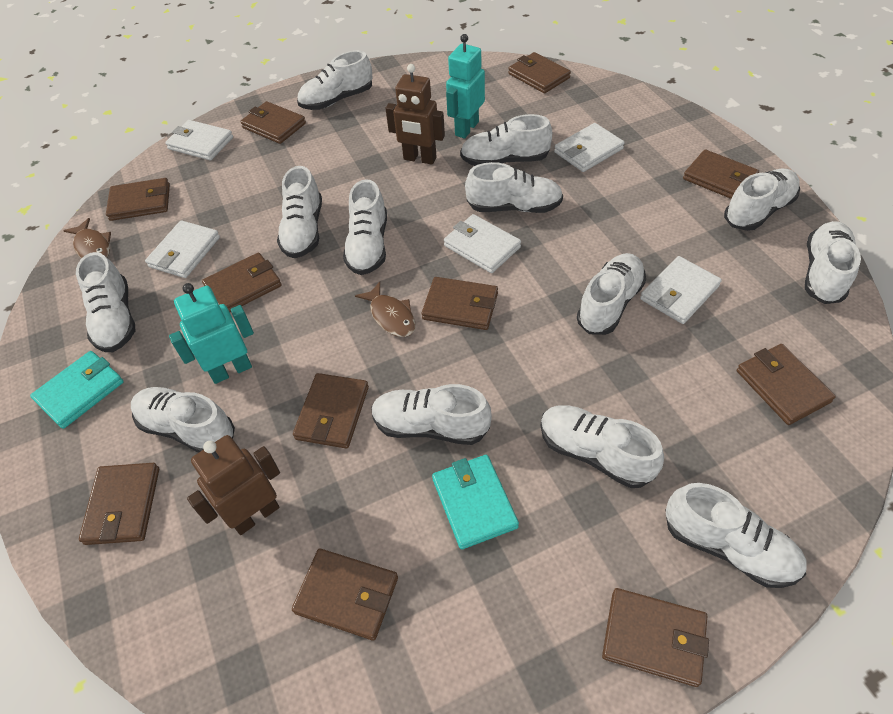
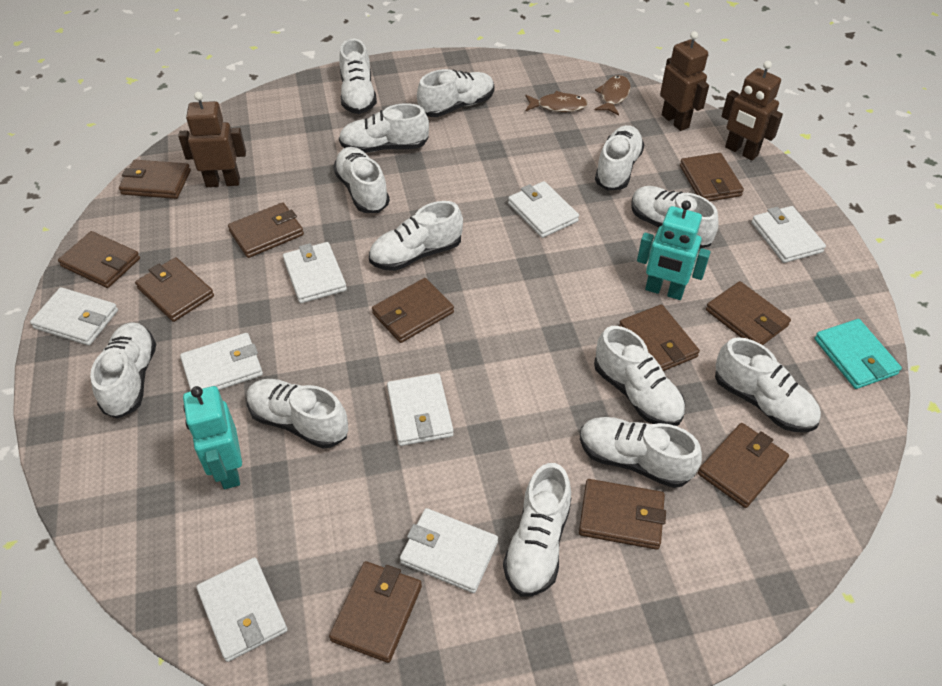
brown robot: 2 -> 3
turquoise wallet: 2 -> 1
white wallet: 5 -> 8

